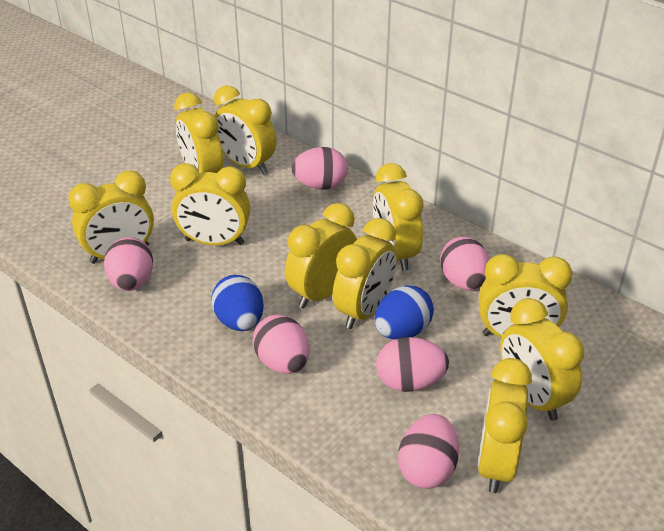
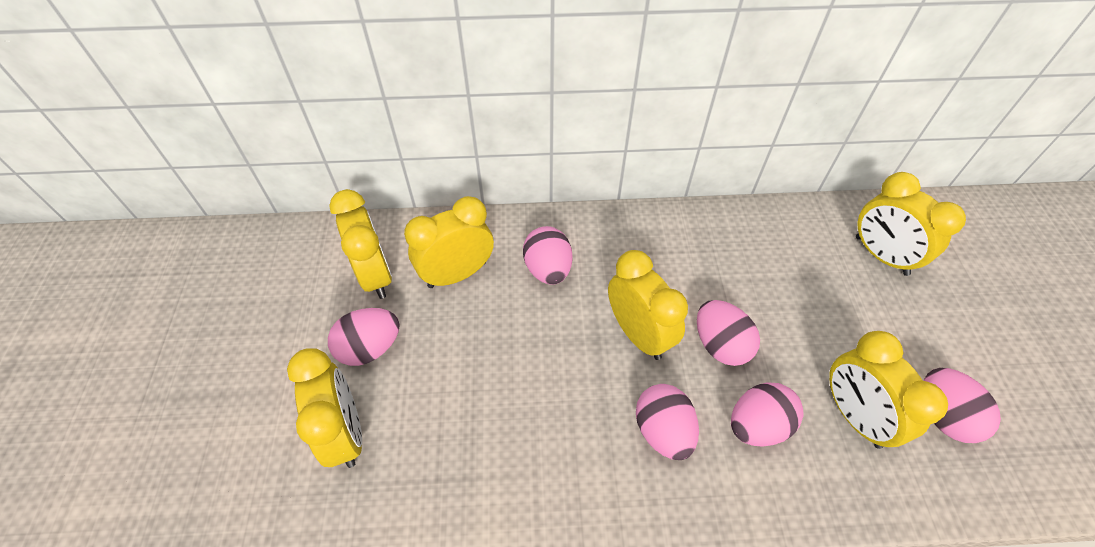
blue egg: 2 -> 0
yellow clock: 10 -> 6

